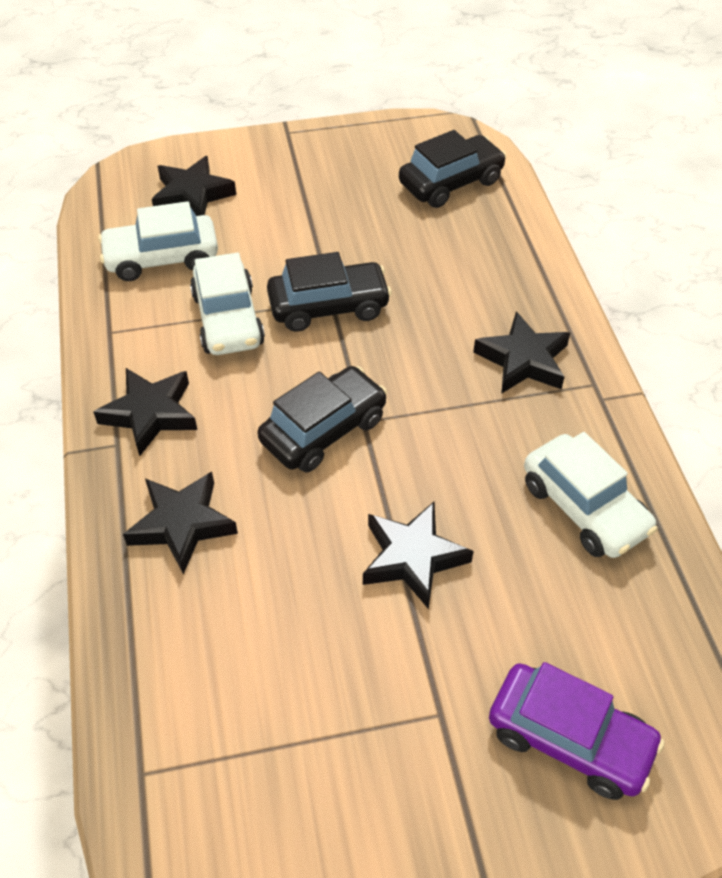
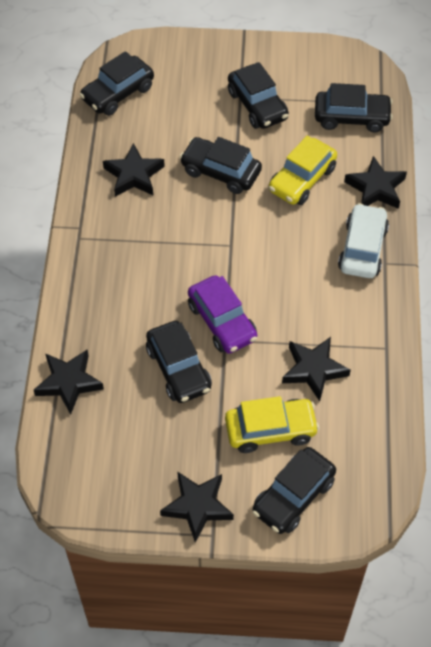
black car: 3 -> 6
white car: 3 -> 1
yellow car: 0 -> 2

